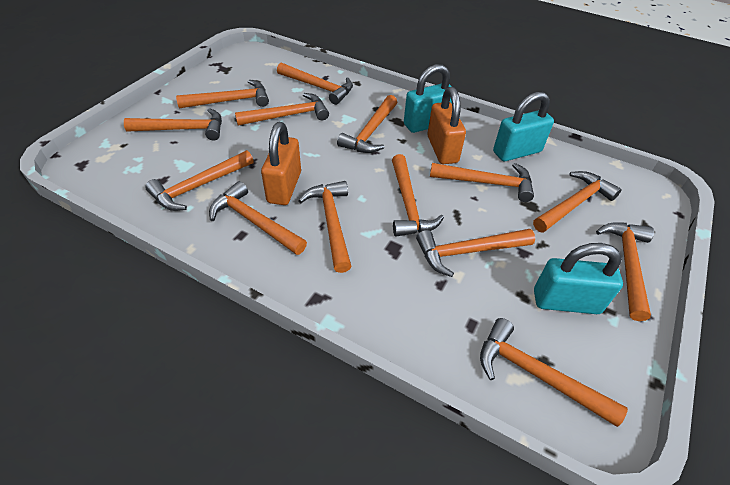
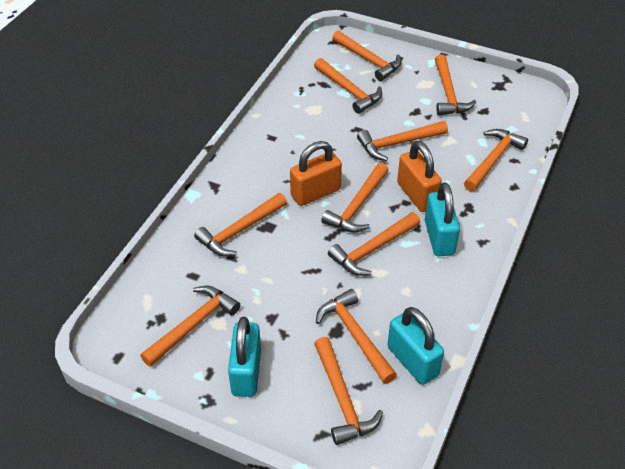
orange hammer: 14 -> 11

